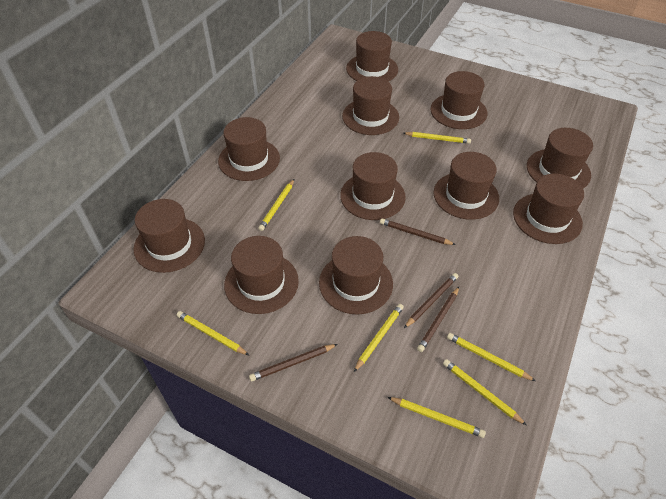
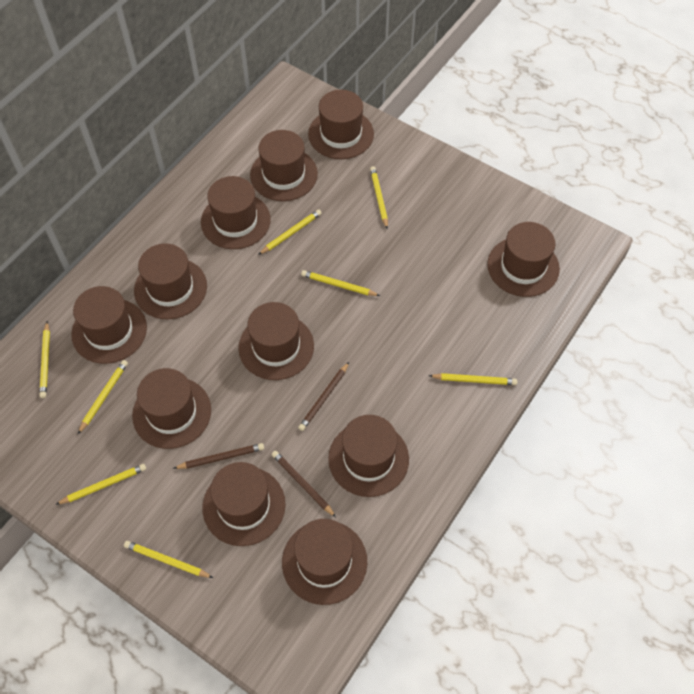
brown pencil: 4 -> 3
yellow pencil: 7 -> 8

